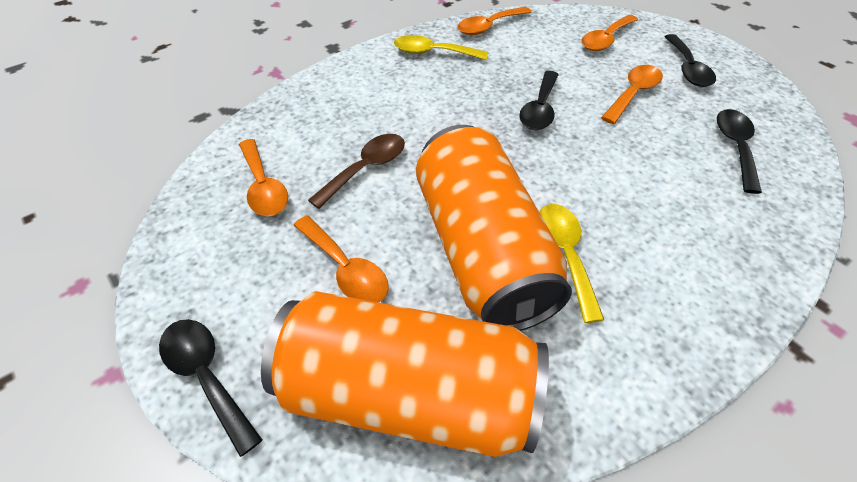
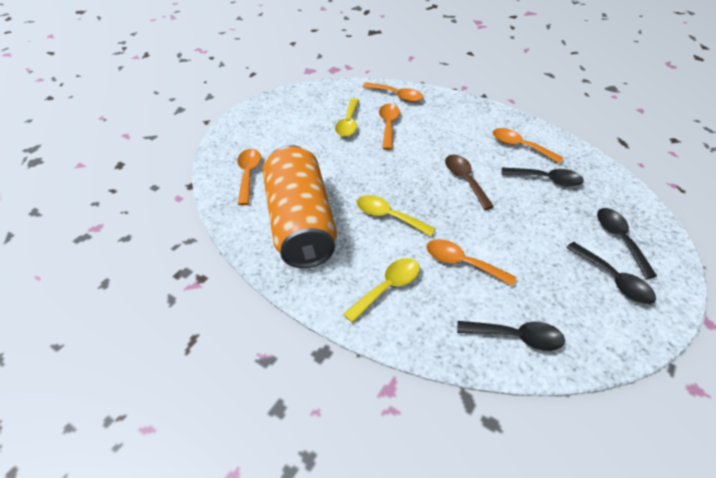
orange can: 2 -> 1
yellow spoon: 2 -> 3

